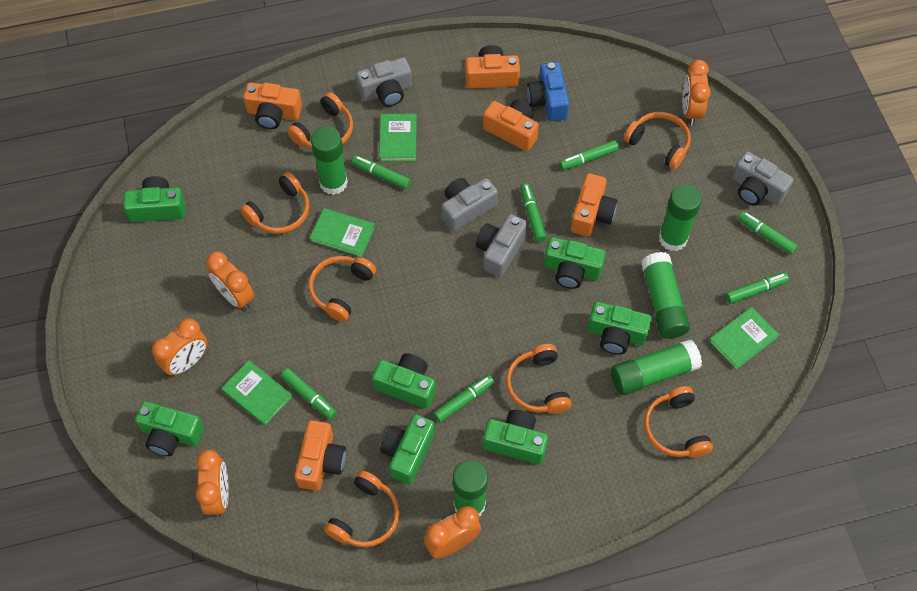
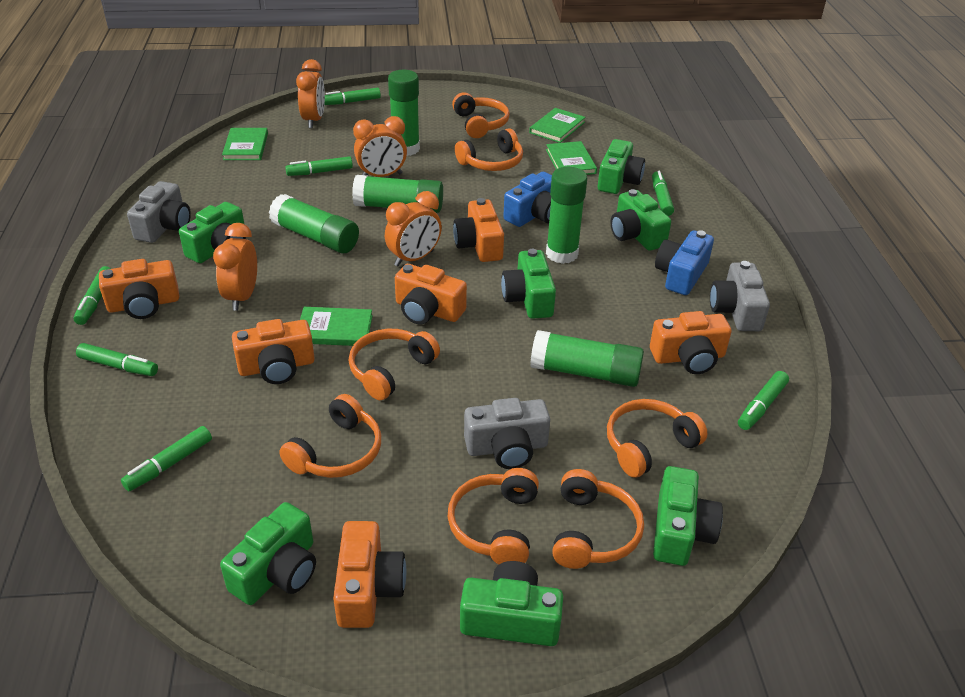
blue camera: 1 -> 2
grey camera: 4 -> 3
orange camera: 5 -> 6
orange clock: 5 -> 4

